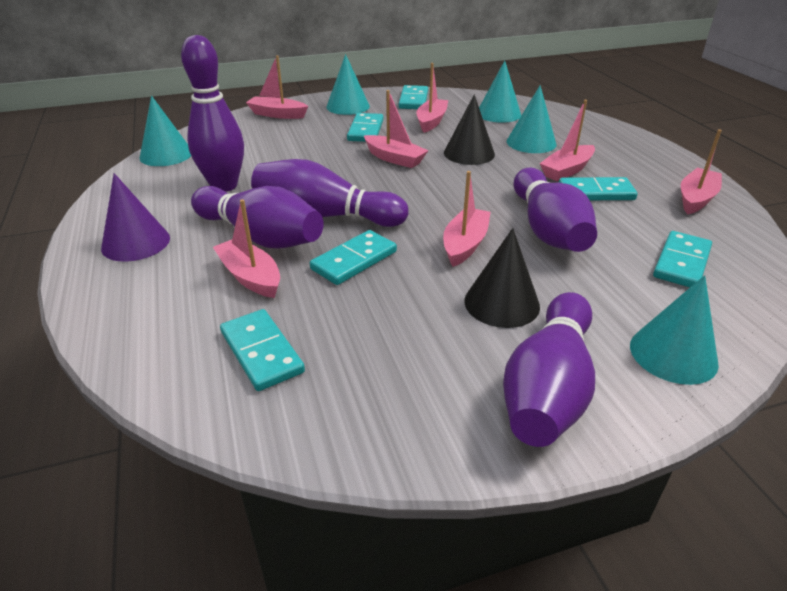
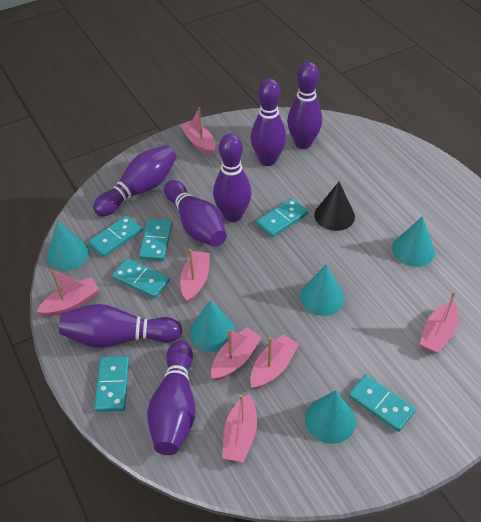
black cone: 2 -> 1
purple bowling pin: 5 -> 7
purple cone: 1 -> 0

